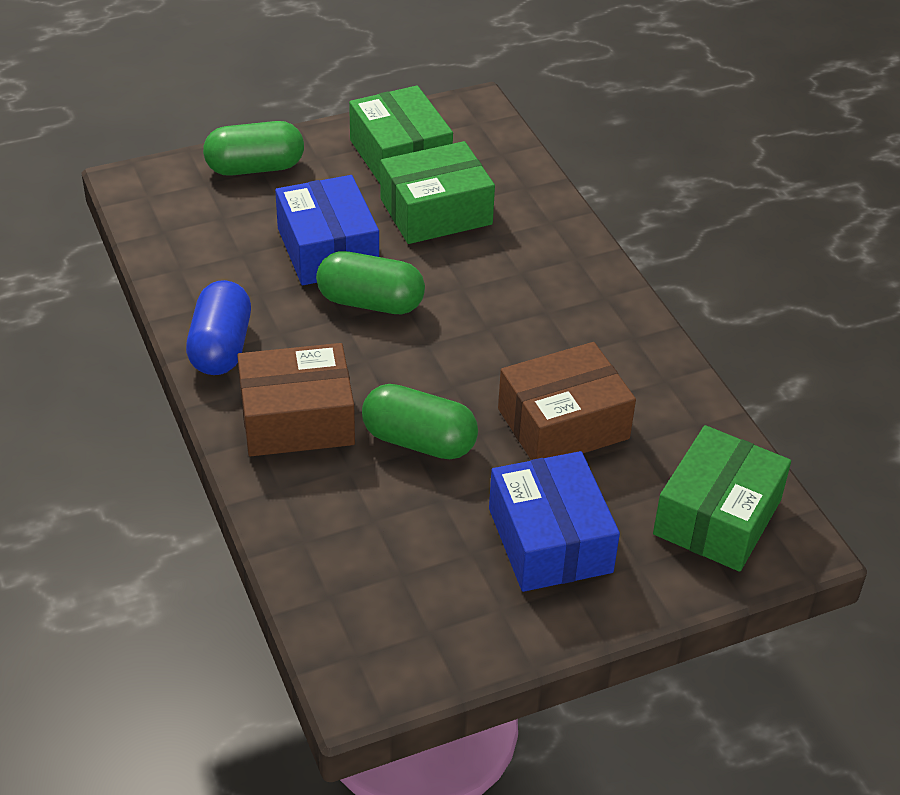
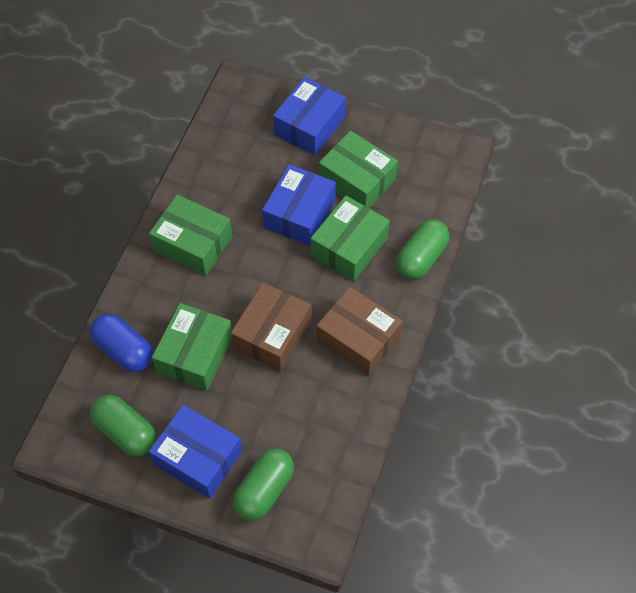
blue box: 2 -> 3
green box: 3 -> 4

